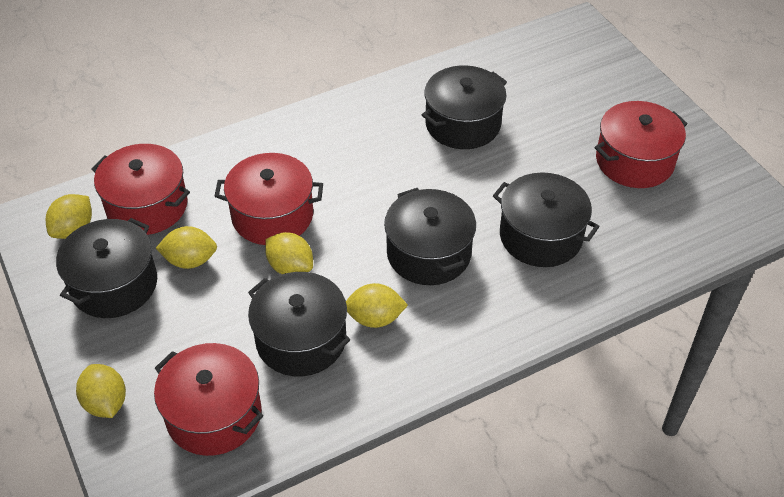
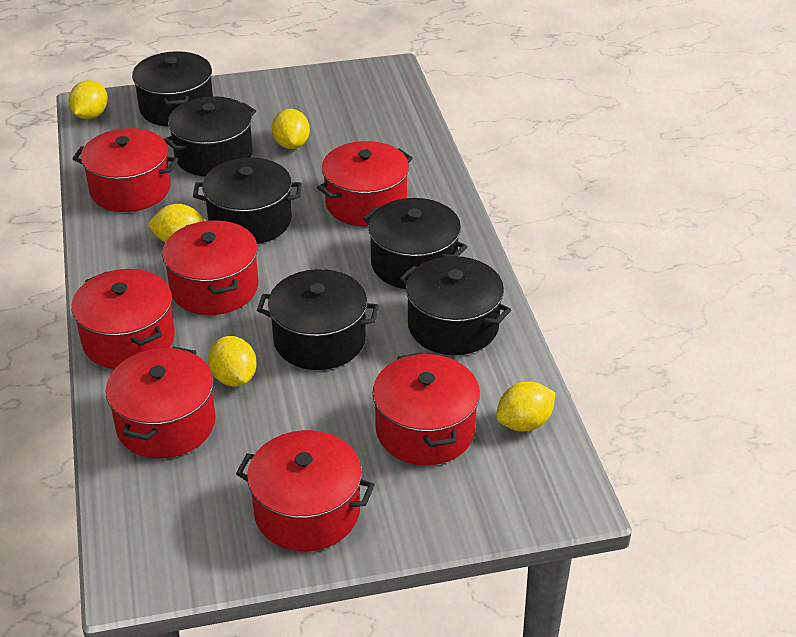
black pot: 5 -> 6
red pot: 4 -> 7

